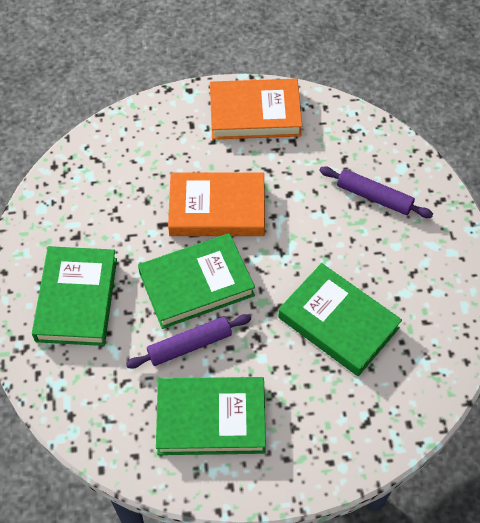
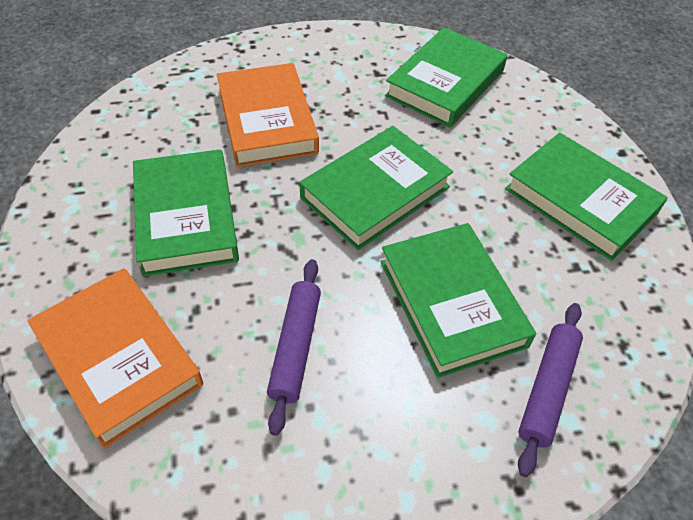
green book: 4 -> 5

